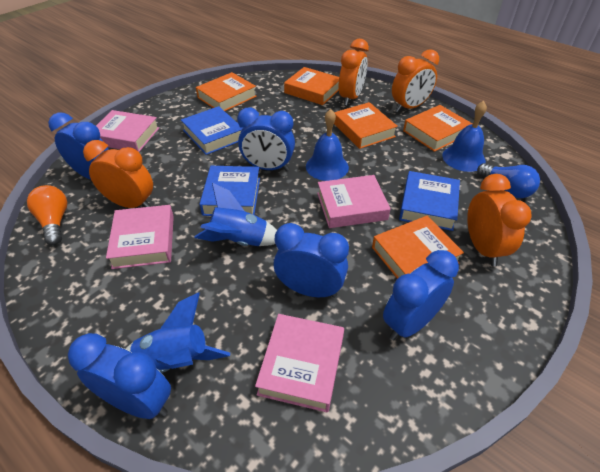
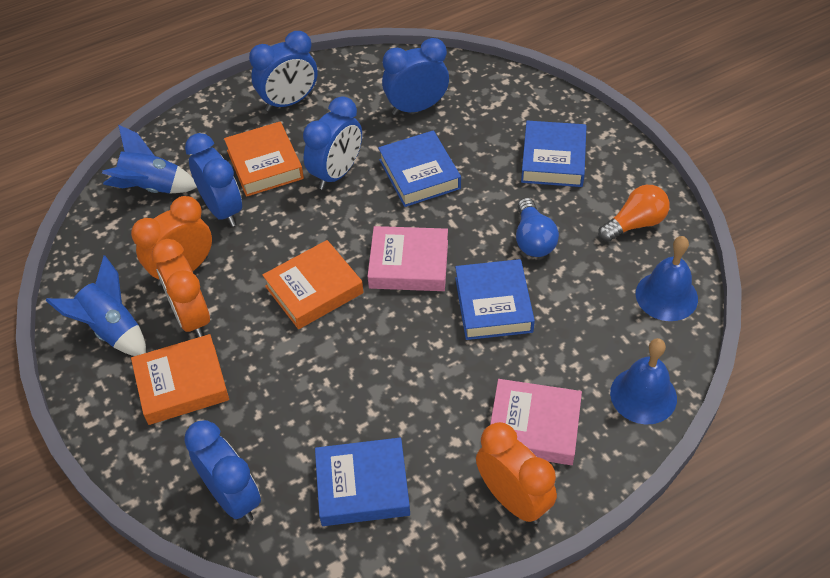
blue book: 3 -> 4
orange book: 5 -> 3
orange clock: 4 -> 3
pink book: 4 -> 2

